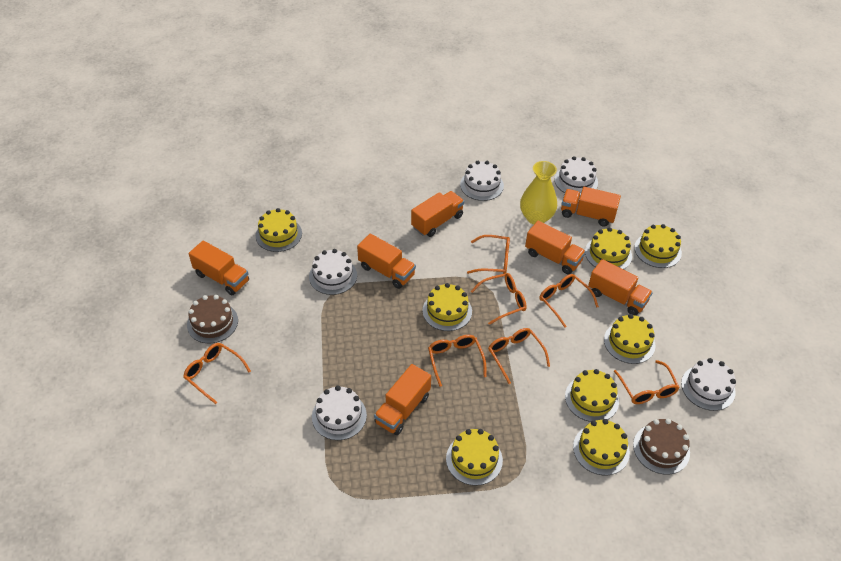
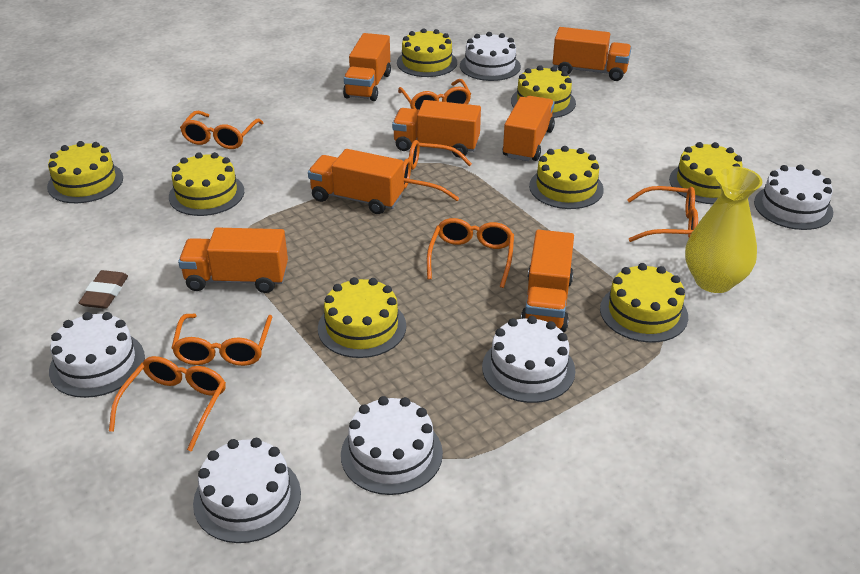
brown cake: 2 -> 0
brown eraser: 0 -> 1
white cake: 5 -> 6

